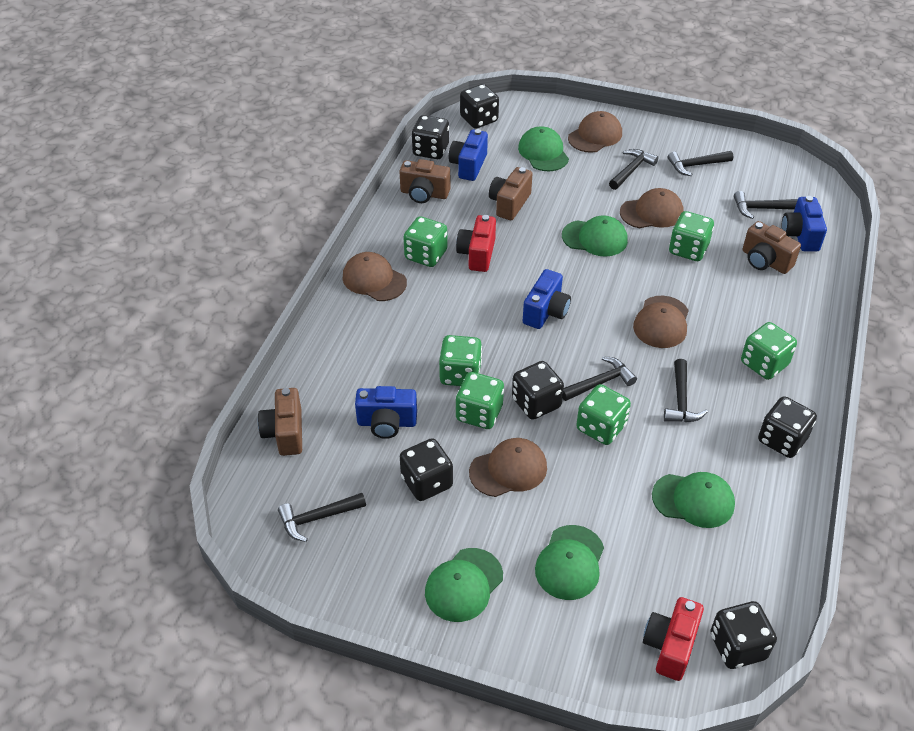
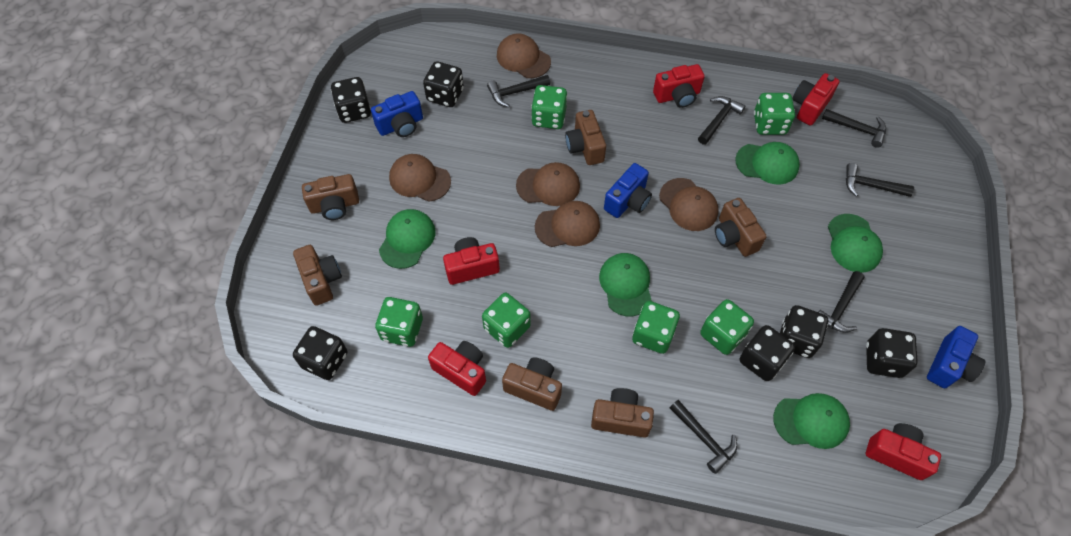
blue camera: 4 -> 3
brown camera: 4 -> 6
red camera: 2 -> 5

